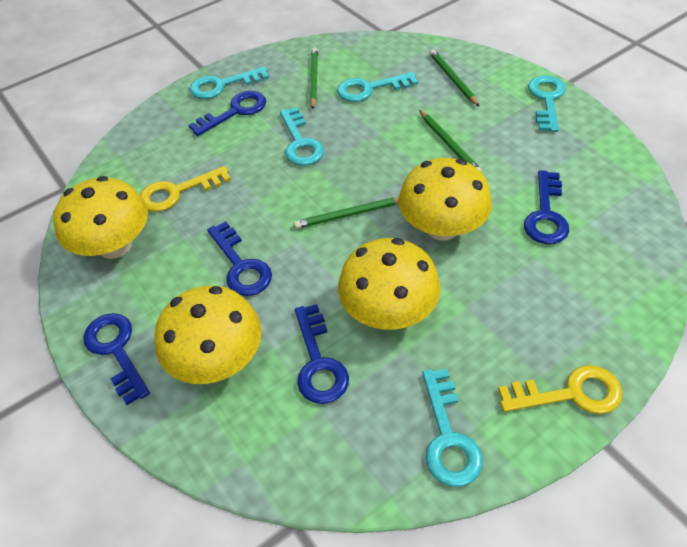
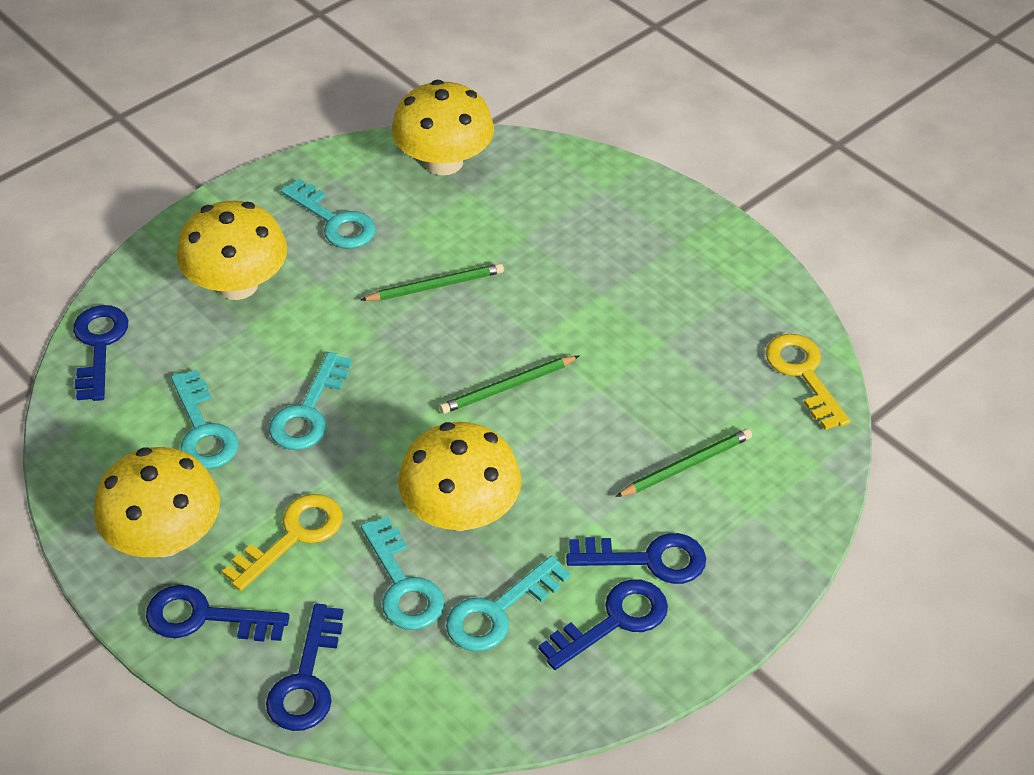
green pencil: 4 -> 3

